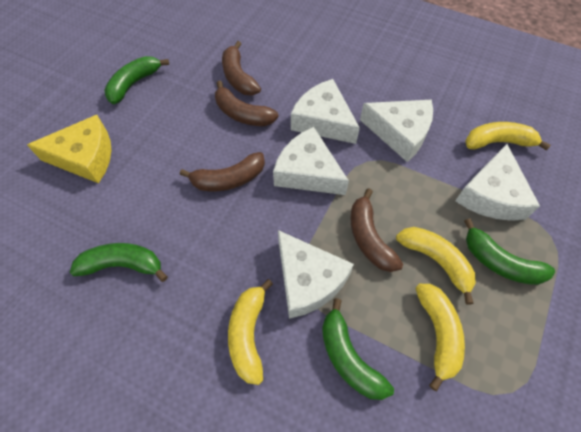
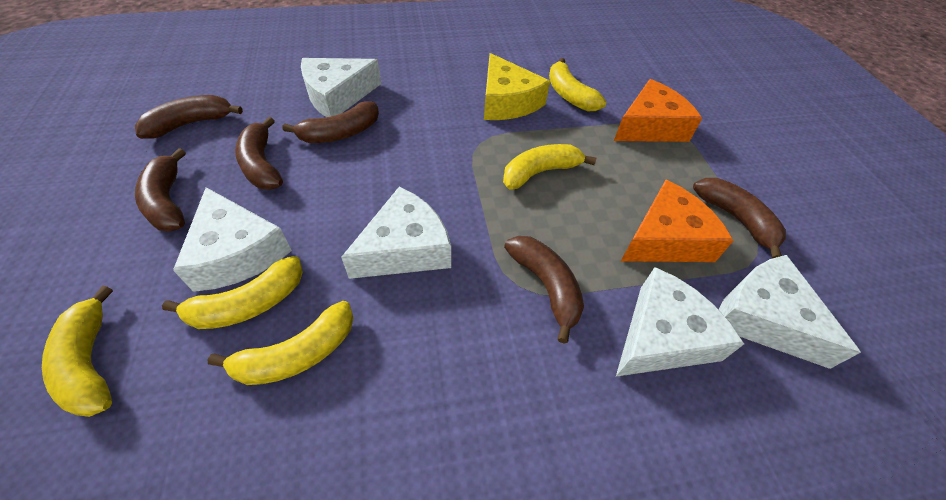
brown banana: 4 -> 6
green banana: 4 -> 0
orange cheese: 0 -> 2
yellow banana: 4 -> 5

